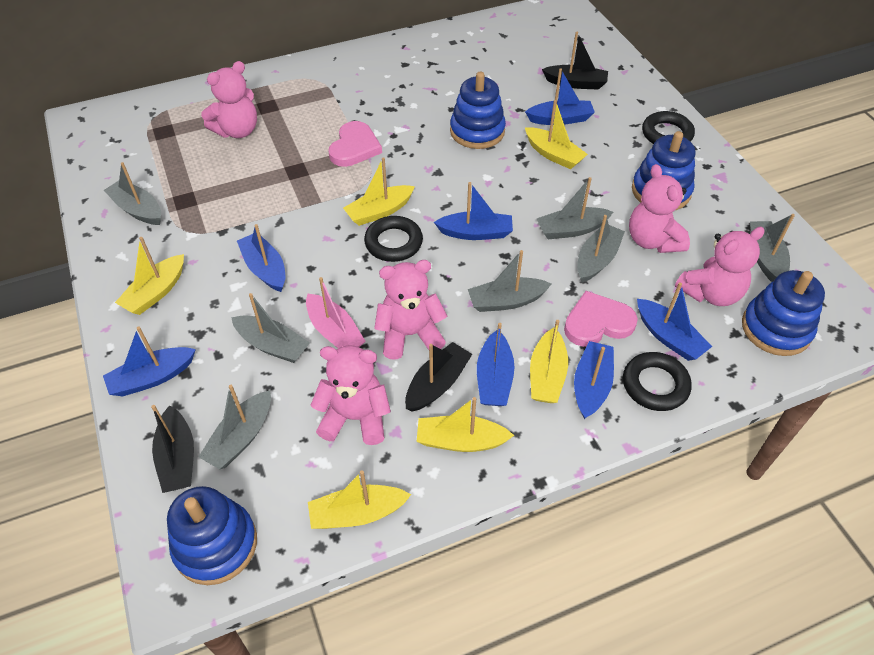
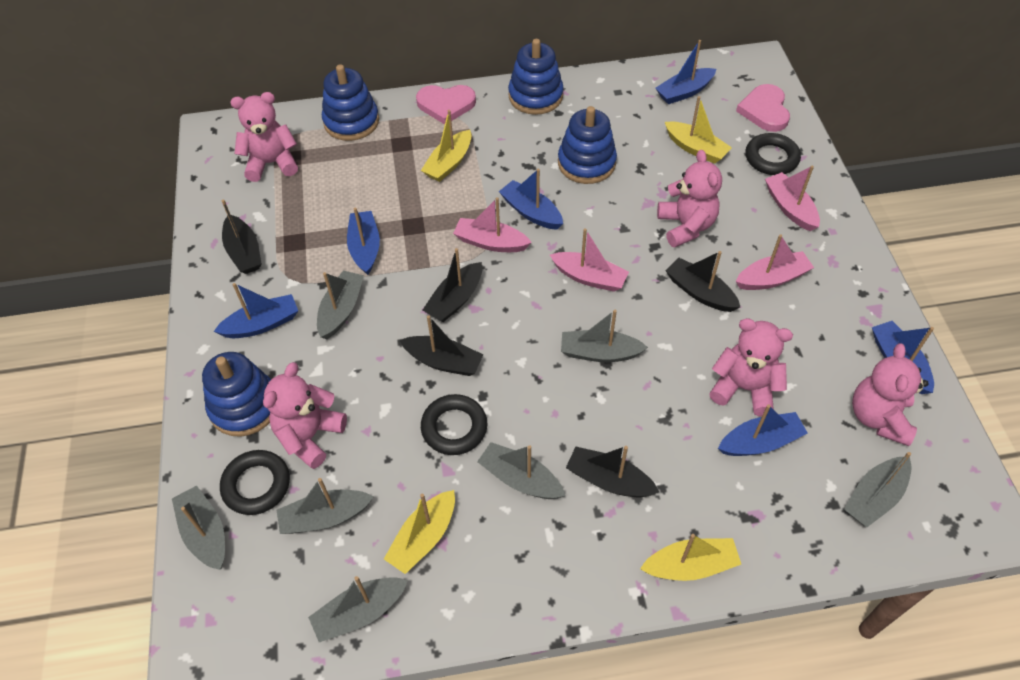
black boat: 3 -> 5
blue boat: 7 -> 6
pink boat: 1 -> 4
yellow boat: 6 -> 4

